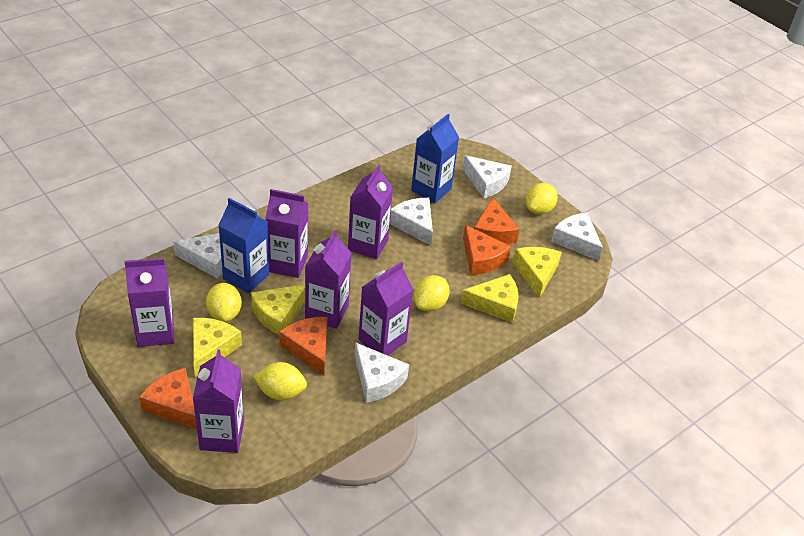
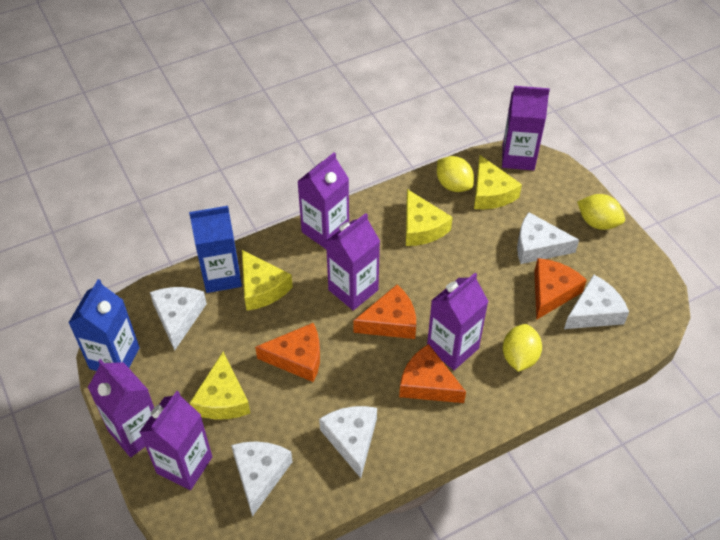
yellow lemon: 4 -> 3

